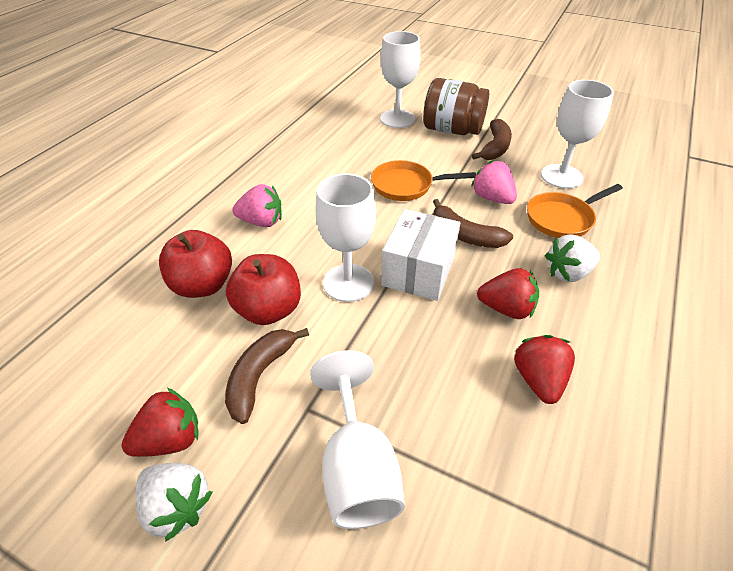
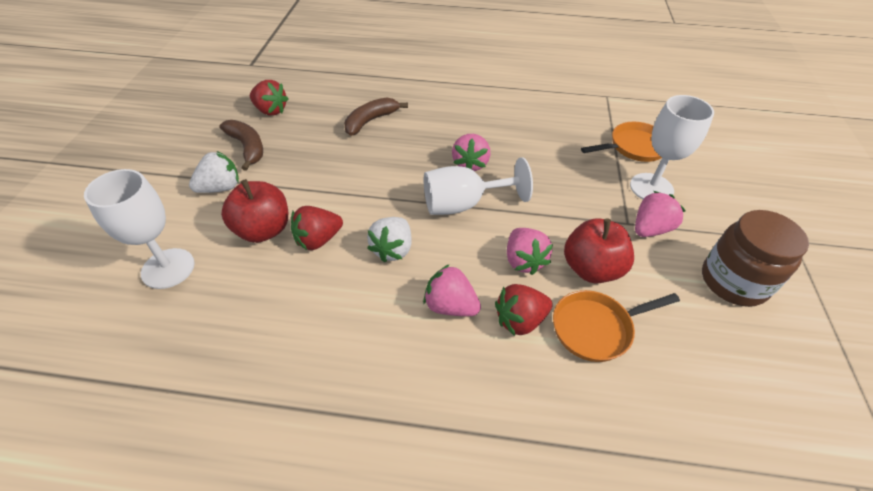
brown banana: 3 -> 2
pink strawberry: 2 -> 4
white box: 1 -> 0
white goblet: 4 -> 3

